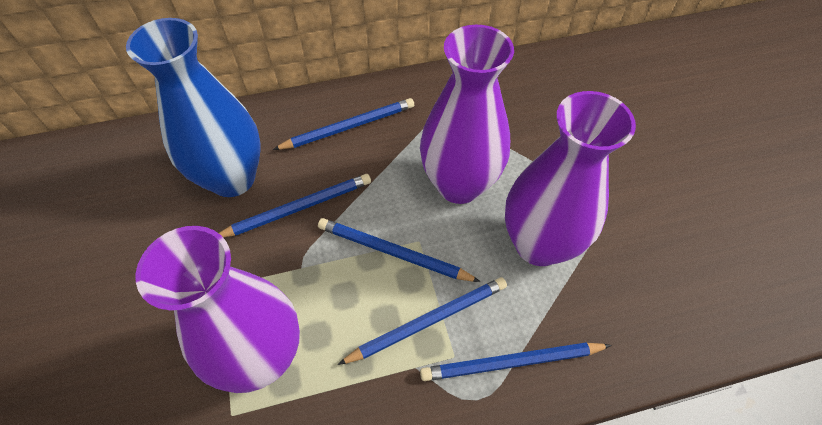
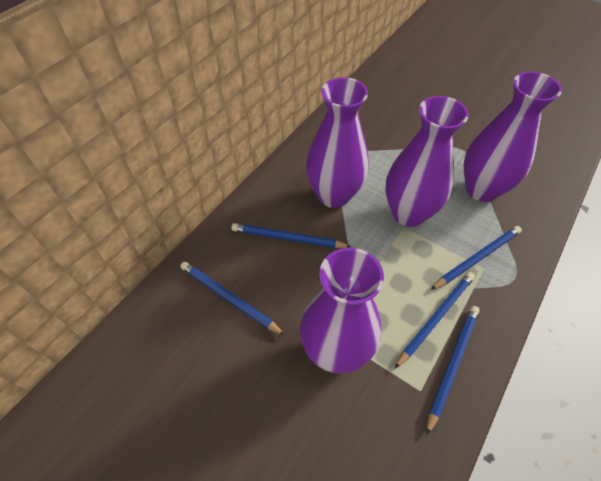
blue vase: 1 -> 0
purple vase: 3 -> 4

